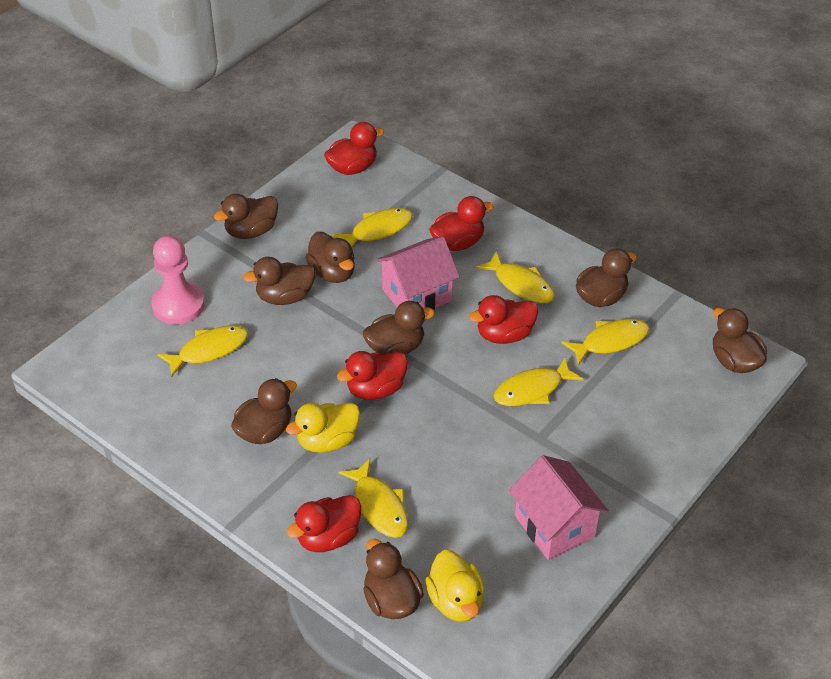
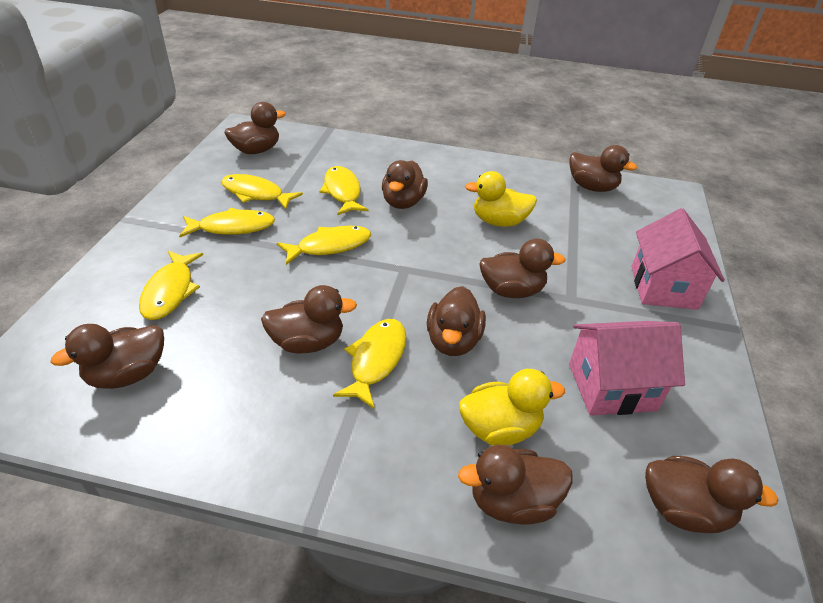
brown duck: 8 -> 9
pink pawn: 1 -> 0
red duck: 5 -> 0

